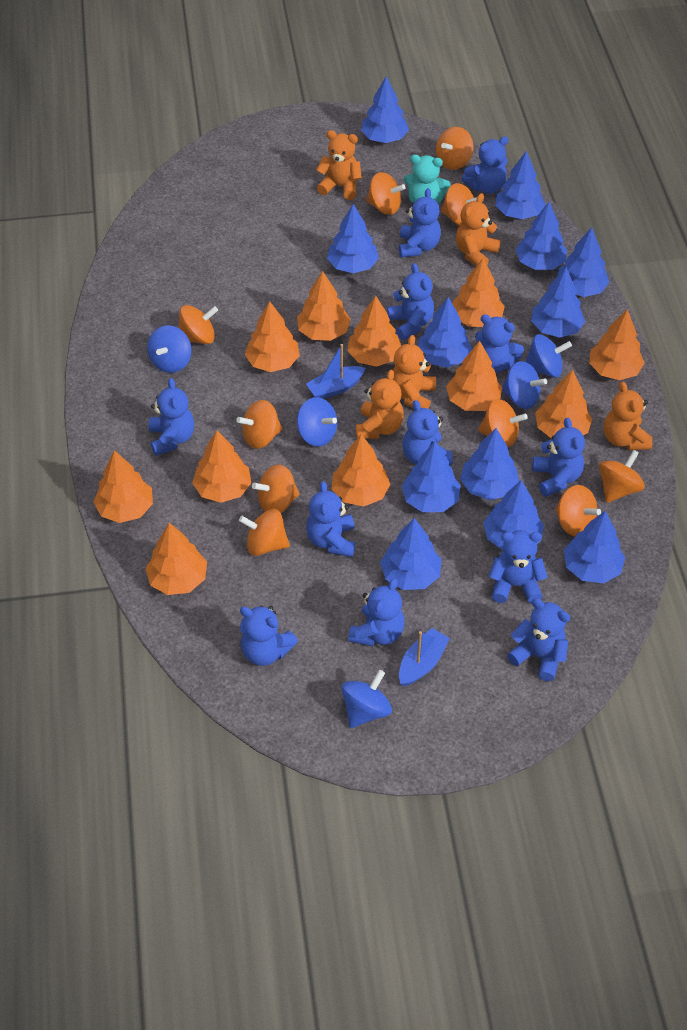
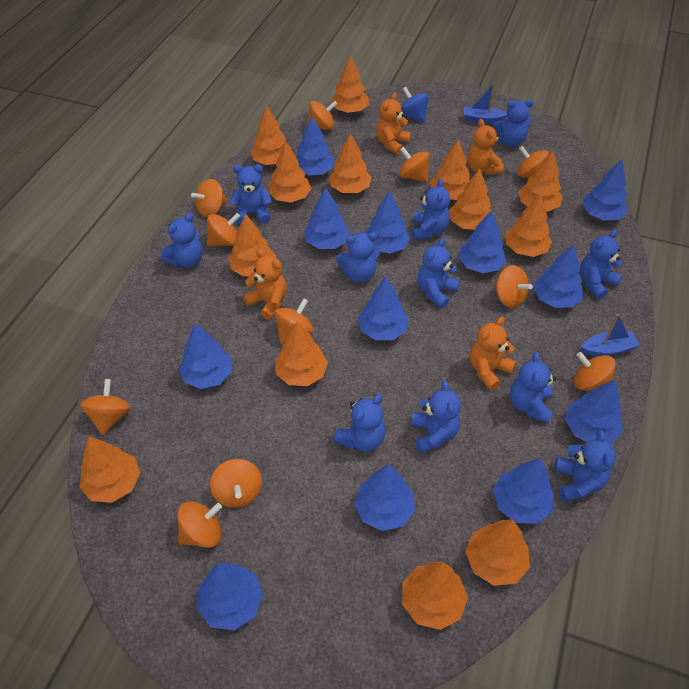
blue spinning top: 5 -> 1
blue teddy bear: 12 -> 11
orange spinning top: 10 -> 11
orange teddy bear: 5 -> 4
orange tree: 11 -> 13
turquoise teddy bear: 1 -> 0

